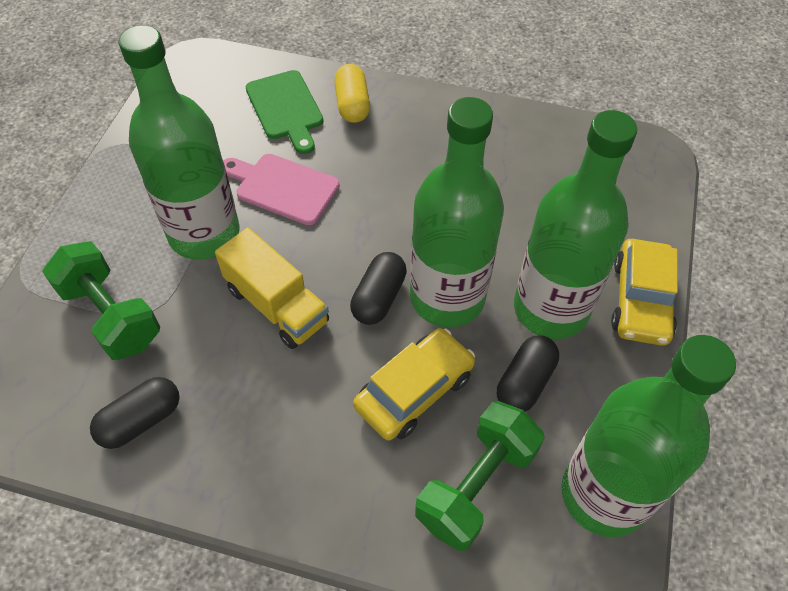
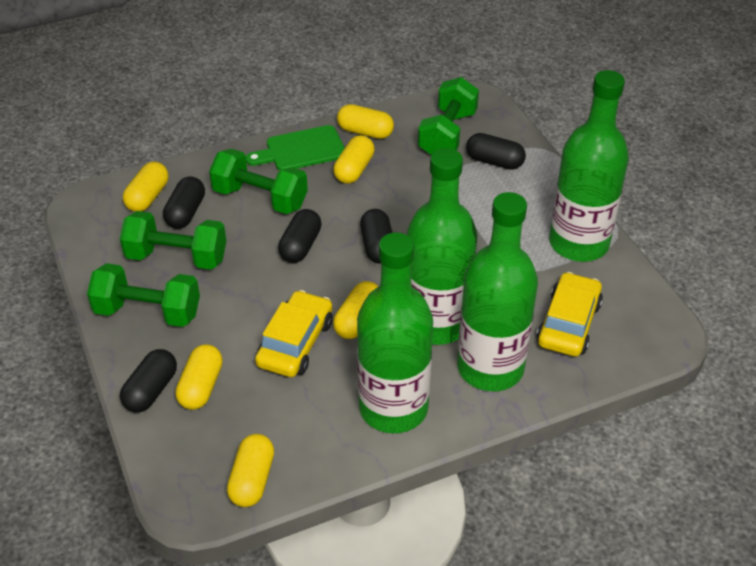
black capsule: 3 -> 5
green dumbbell: 2 -> 4
pink cutting board: 1 -> 0
yellow capsule: 1 -> 6
yellow truck: 1 -> 0

